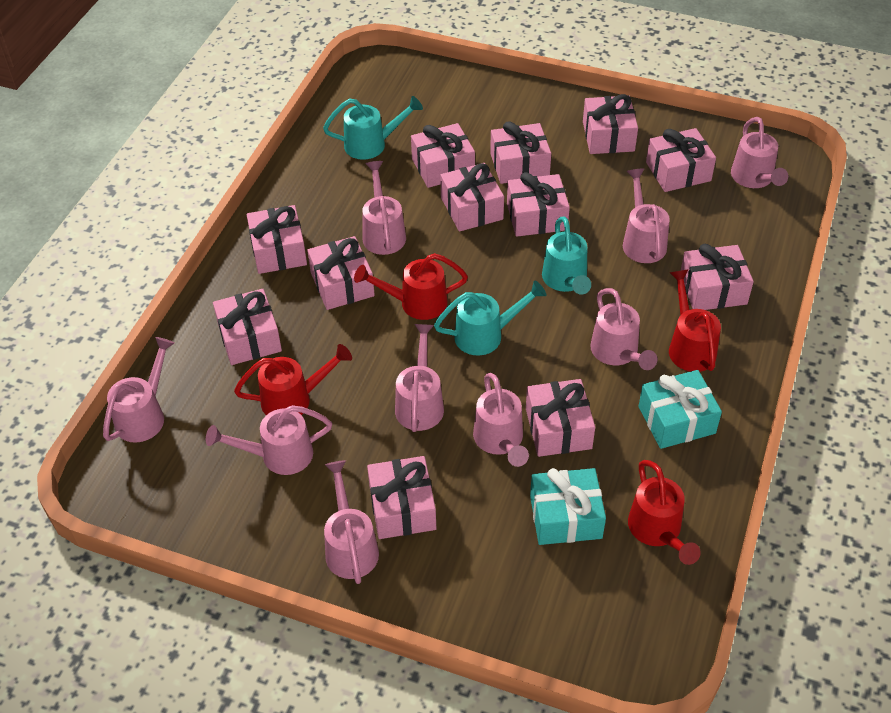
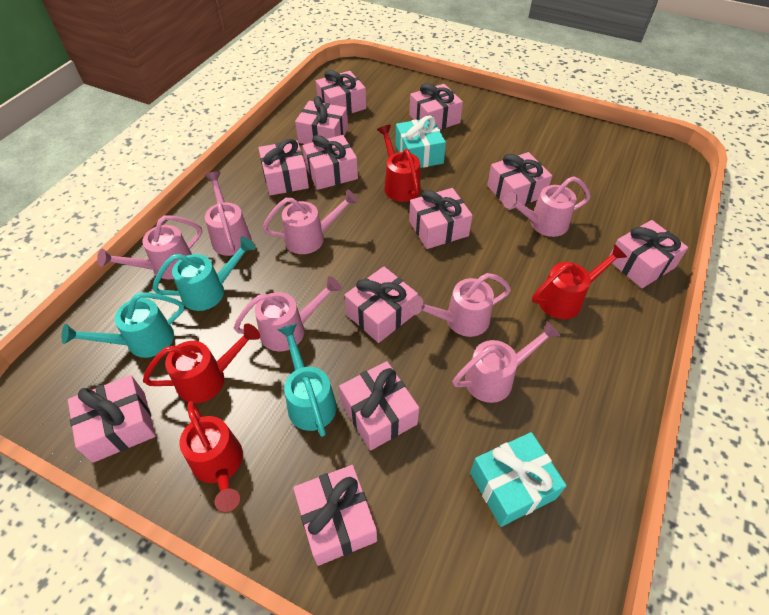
pink watering can: 9 -> 7

